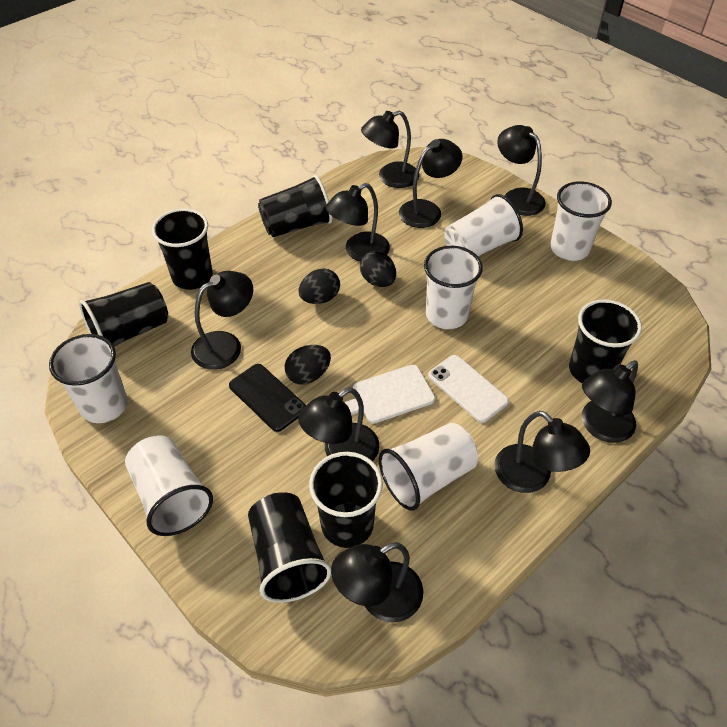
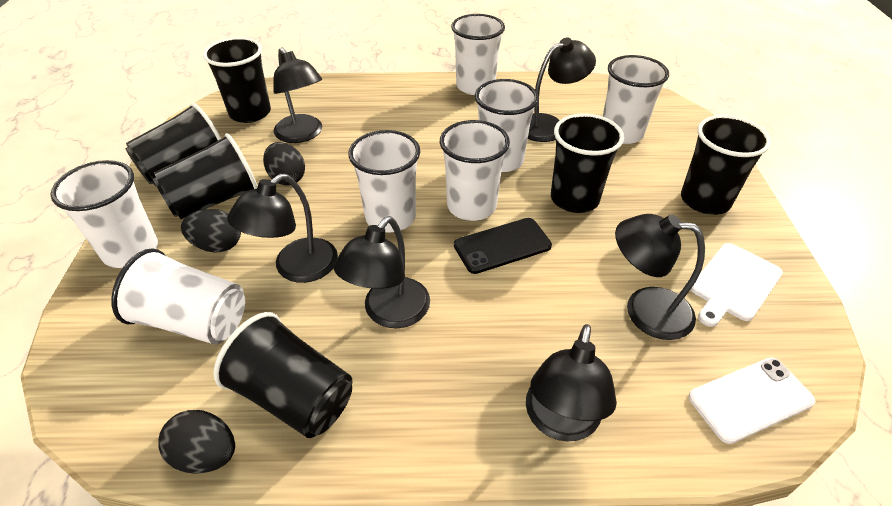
black lamp: 9 -> 6
white cup: 6 -> 7

